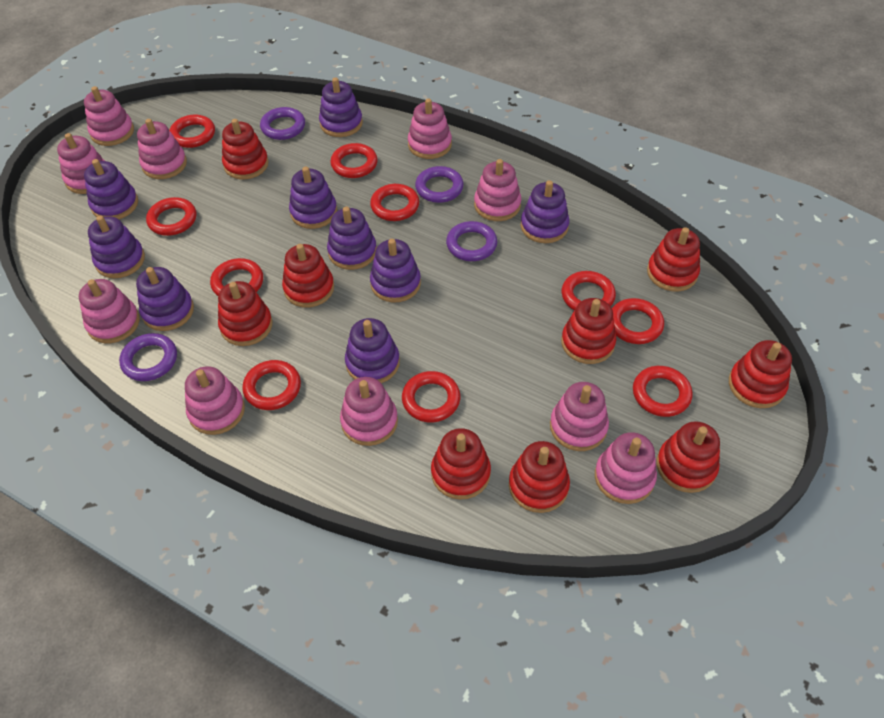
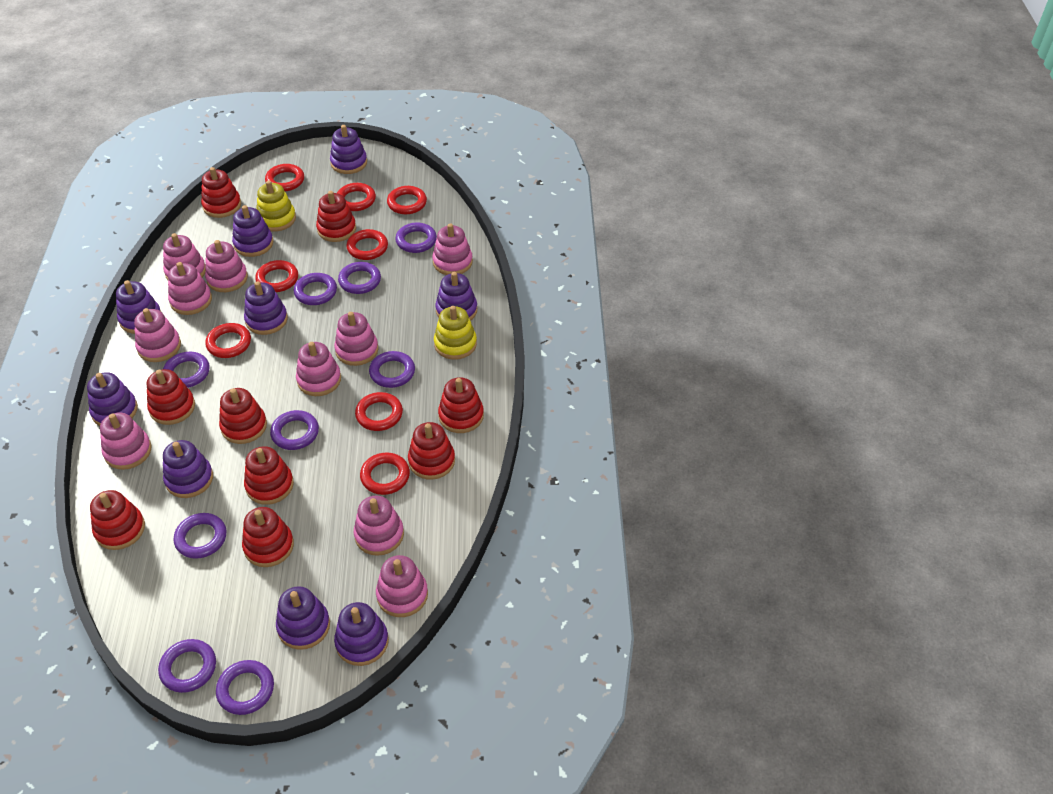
purple ring: 4 -> 9
red ring: 10 -> 8
yellow stacking toy: 0 -> 2

